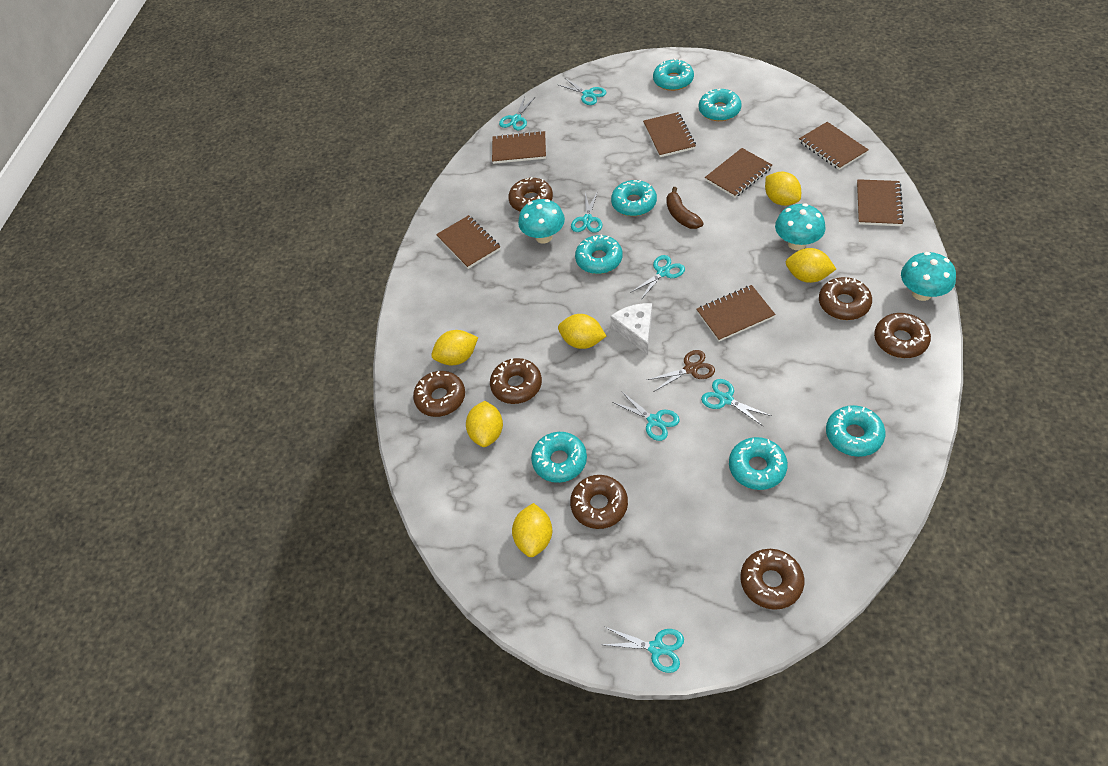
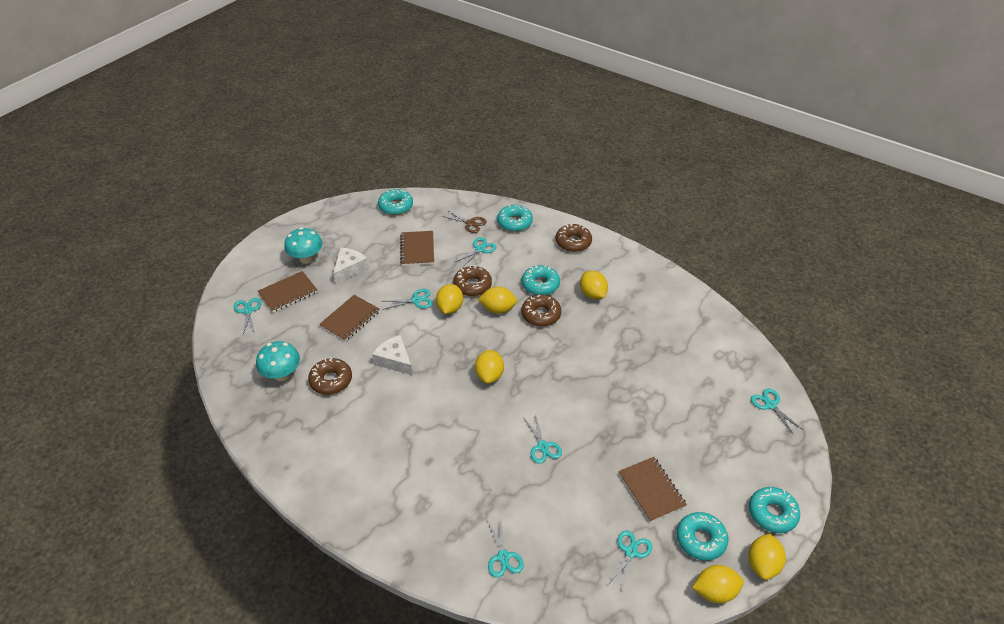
brown banana: 1 -> 0
brown donut: 7 -> 4
brown notebook: 7 -> 4
turquoise donut: 7 -> 5
turquoise mushroom: 3 -> 2
white cheese: 1 -> 2

